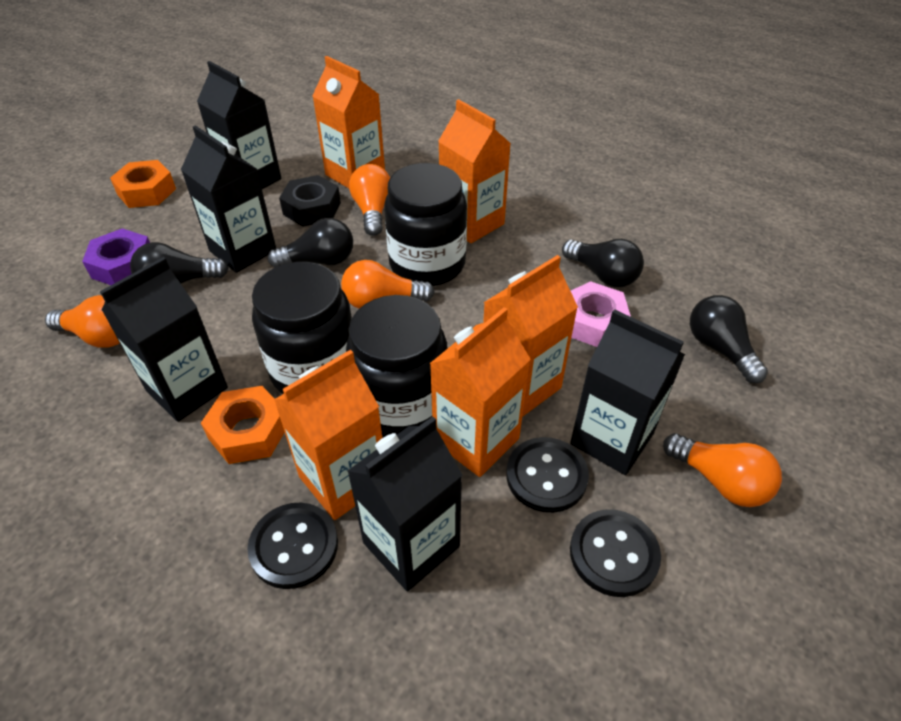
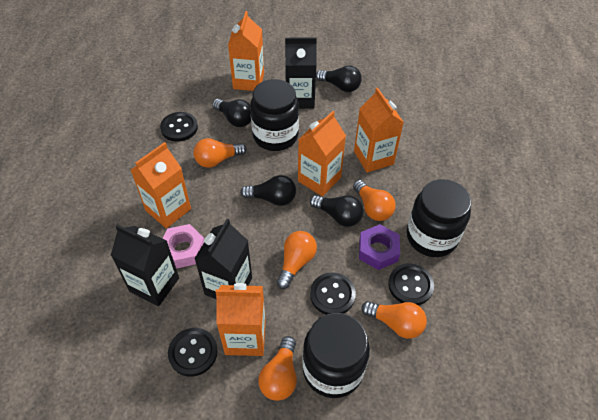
black button: 3 -> 4
black carton: 5 -> 3
black nut: 1 -> 0
orange light bulb: 4 -> 5
orange nut: 2 -> 0

